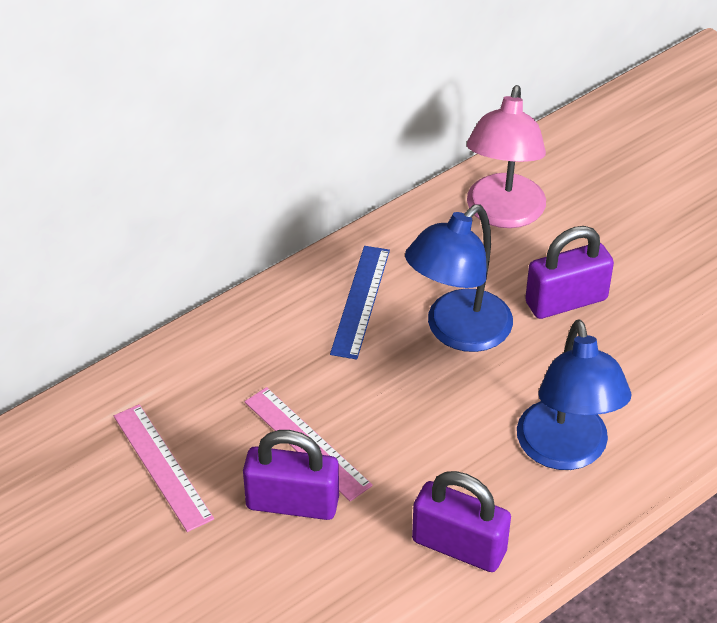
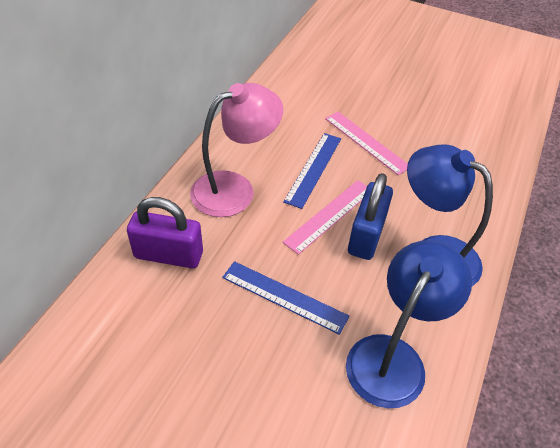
blue padlock: 0 -> 1
blue ruler: 1 -> 2
purple padlock: 3 -> 1

